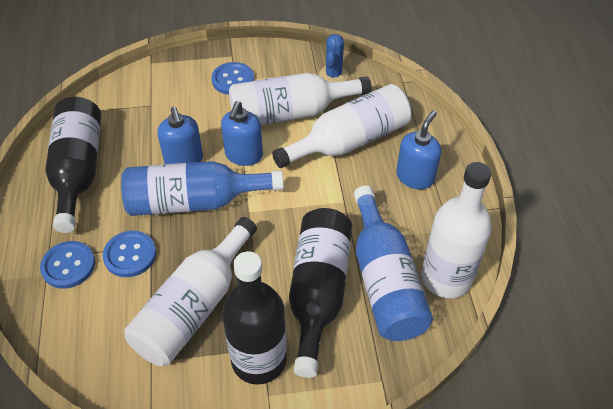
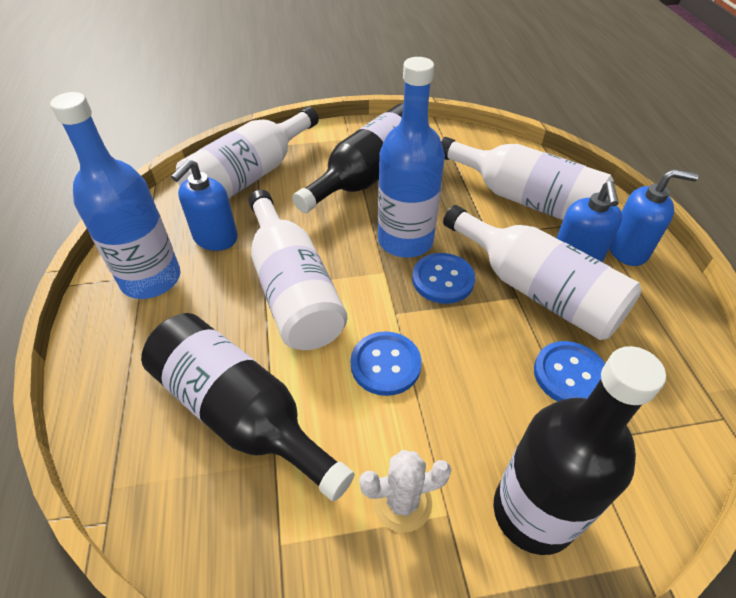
blue cactus: 1 -> 0
white cactus: 0 -> 1

